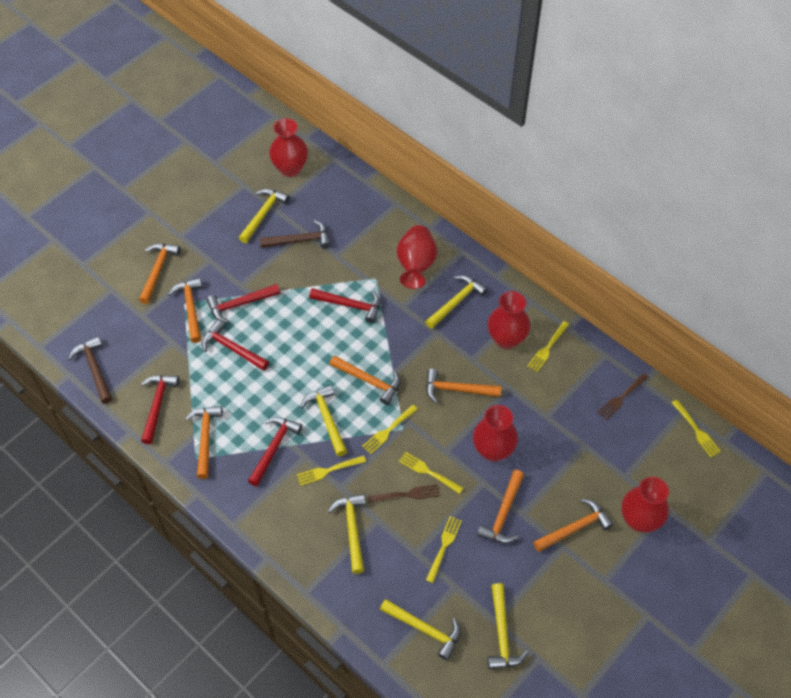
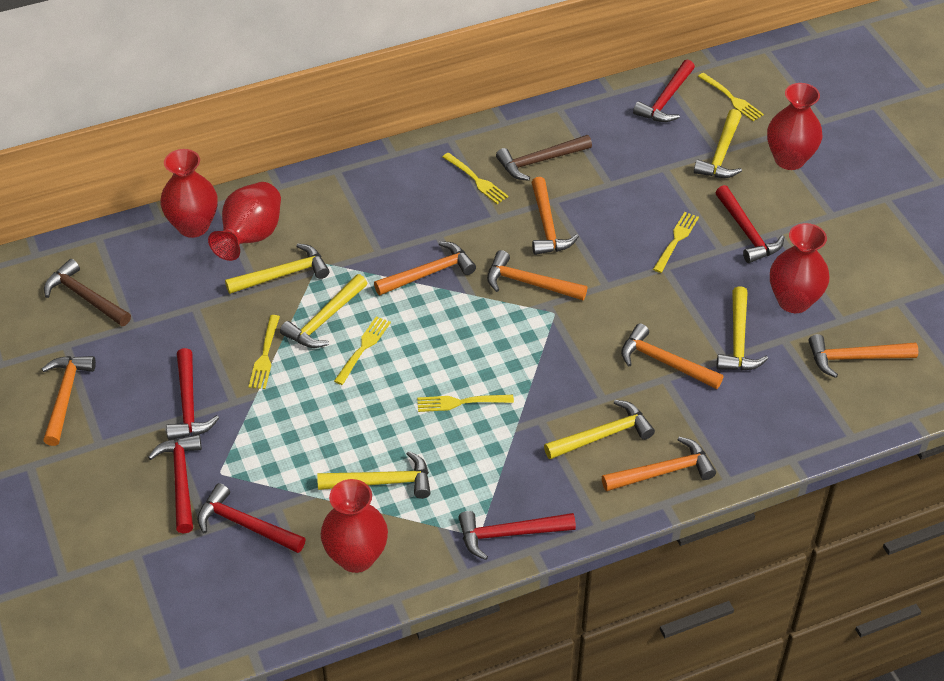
brown fork: 2 -> 0
red hammer: 5 -> 6

